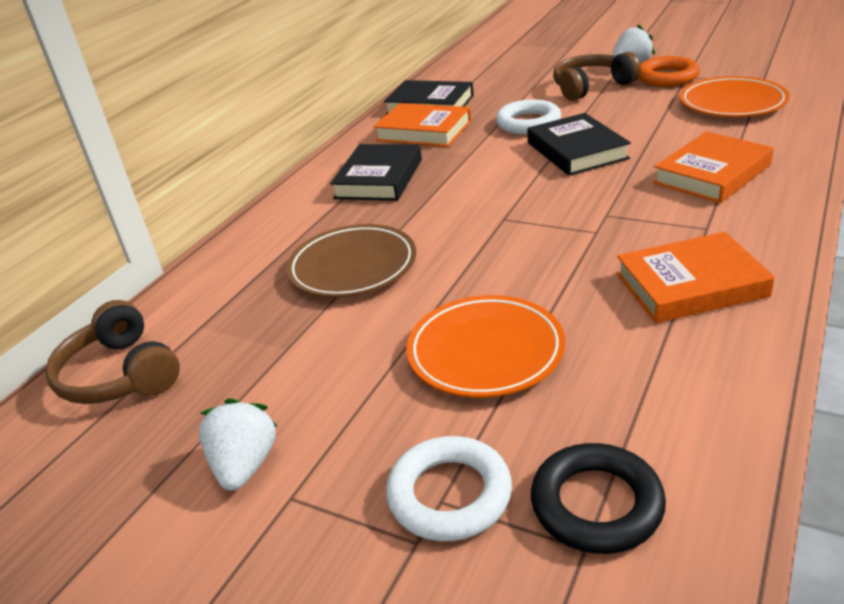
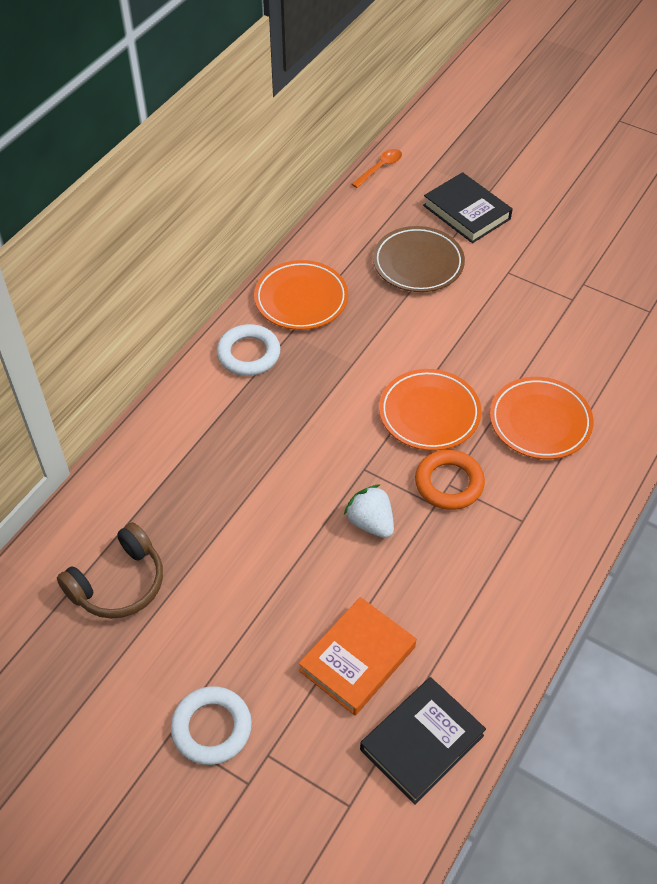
black book: 3 -> 2
black ring: 1 -> 0
brown headphones: 2 -> 1
orange book: 3 -> 1
orange plate: 2 -> 3
orange spoon: 0 -> 1
white strawberry: 2 -> 1

